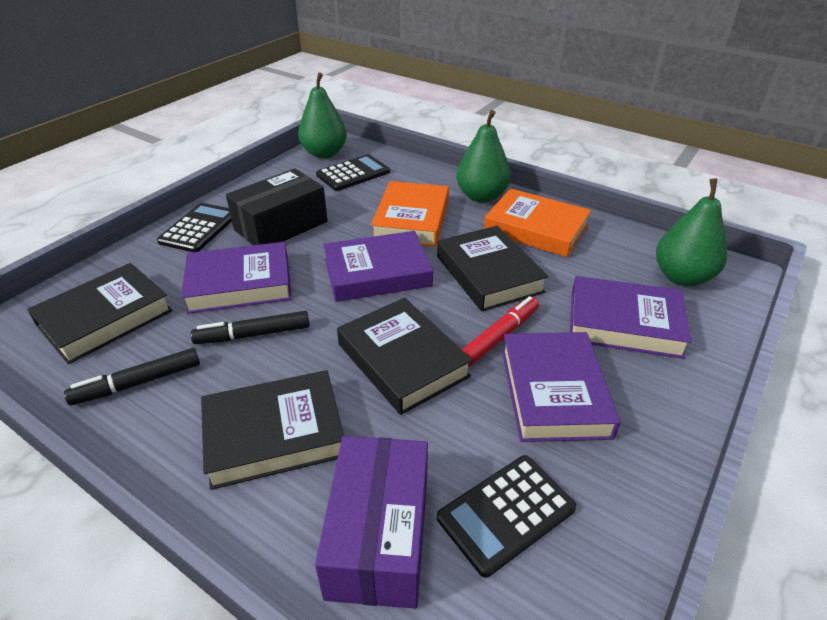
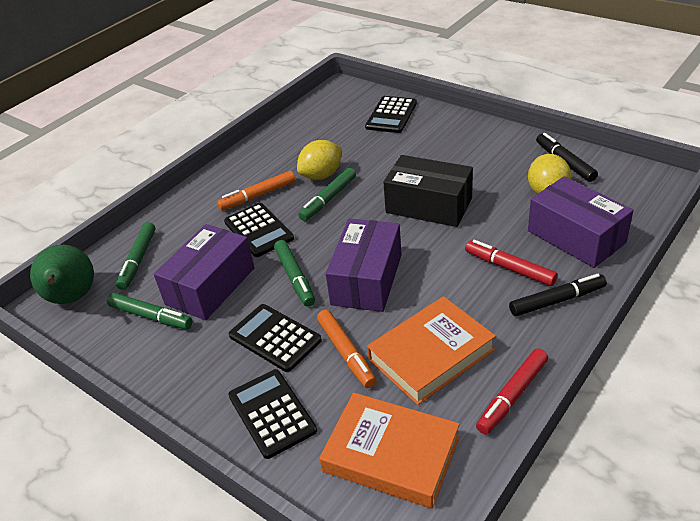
black book: 4 -> 0
black calculator: 3 -> 4
green marker: 0 -> 4
green pear: 3 -> 1
orange marker: 0 -> 2
purple book: 4 -> 0
purple box: 1 -> 3
red marker: 1 -> 2
yellow lemon: 0 -> 2

